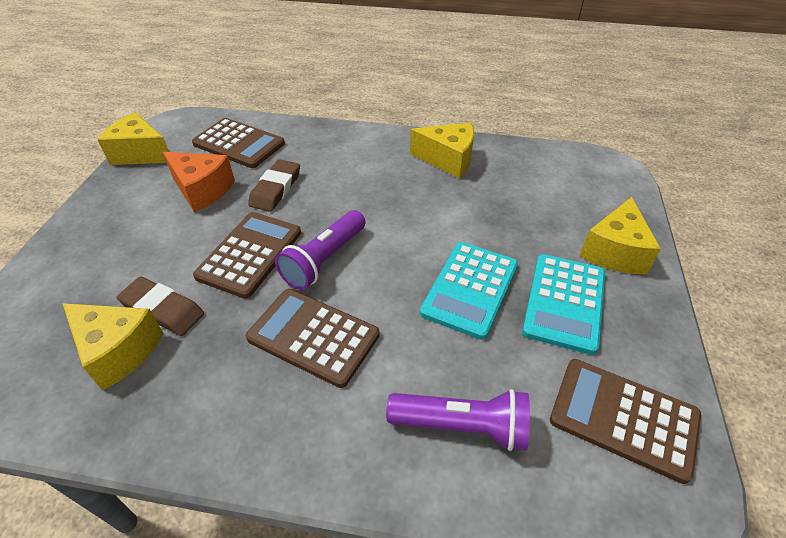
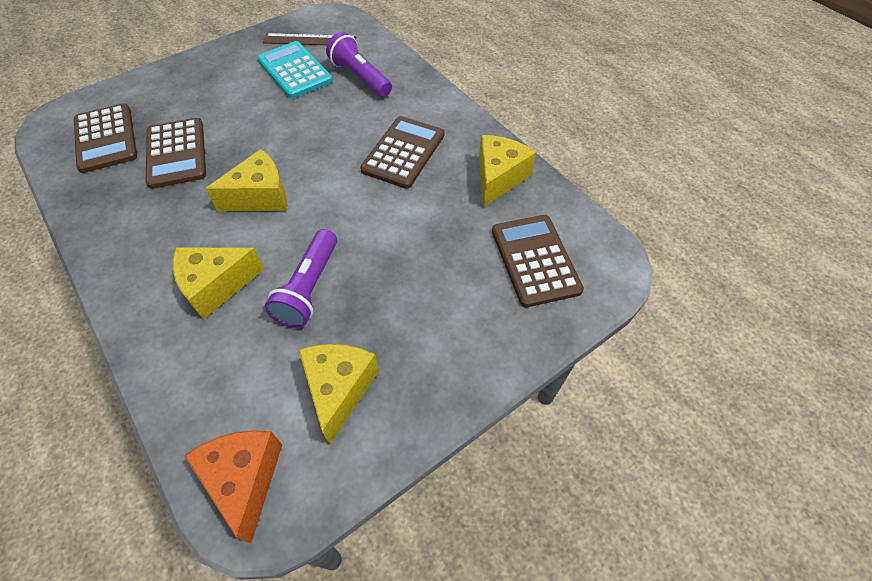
brown eraser: 2 -> 0
brown ruler: 0 -> 1
turquoise calculator: 2 -> 1

